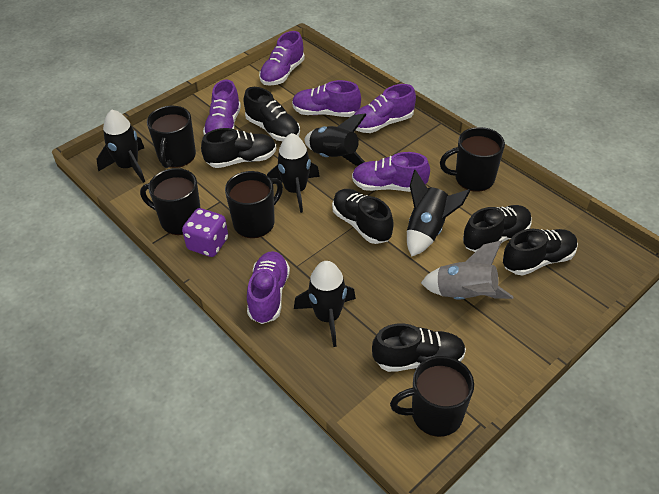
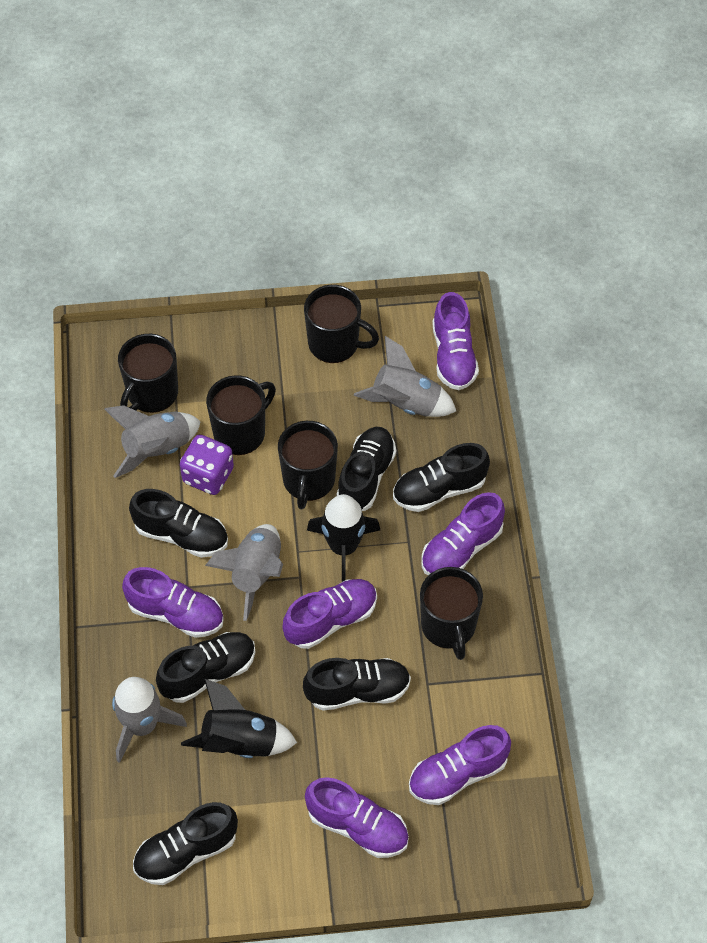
black rocket: 5 -> 2
grey rocket: 1 -> 4

